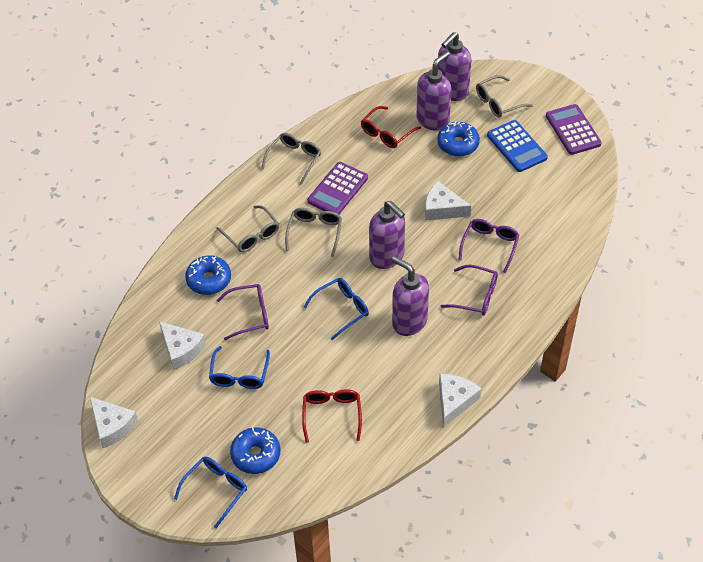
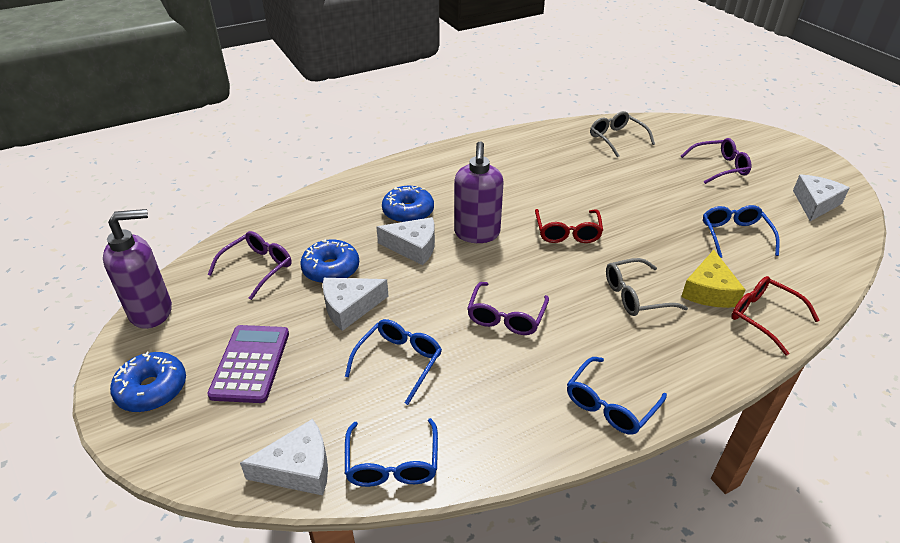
blue calculator: 1 -> 0
blue glasses: 3 -> 4
grey glasses: 4 -> 2
purple calculator: 2 -> 1
purple soap dispenser: 4 -> 2
yellow cheese: 0 -> 1

